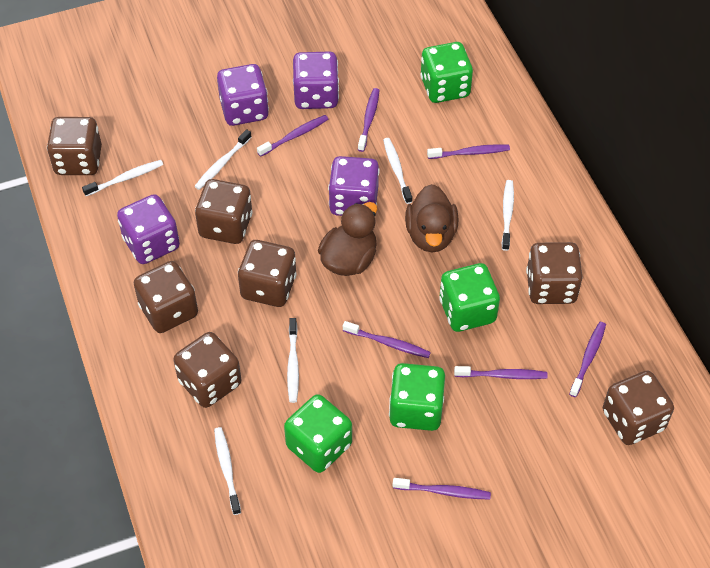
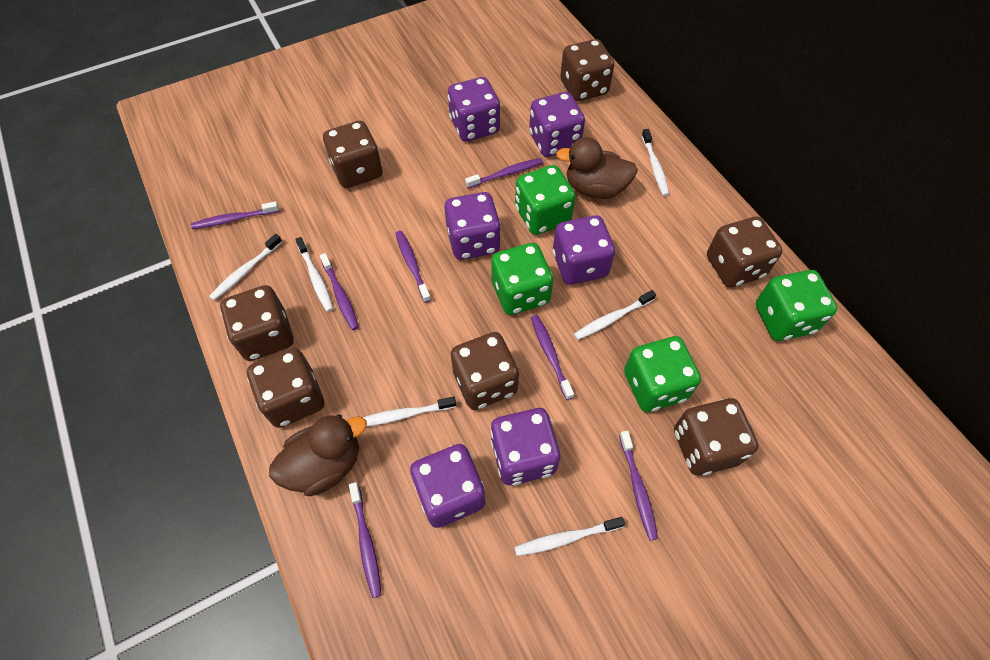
purple dice: 4 -> 6

